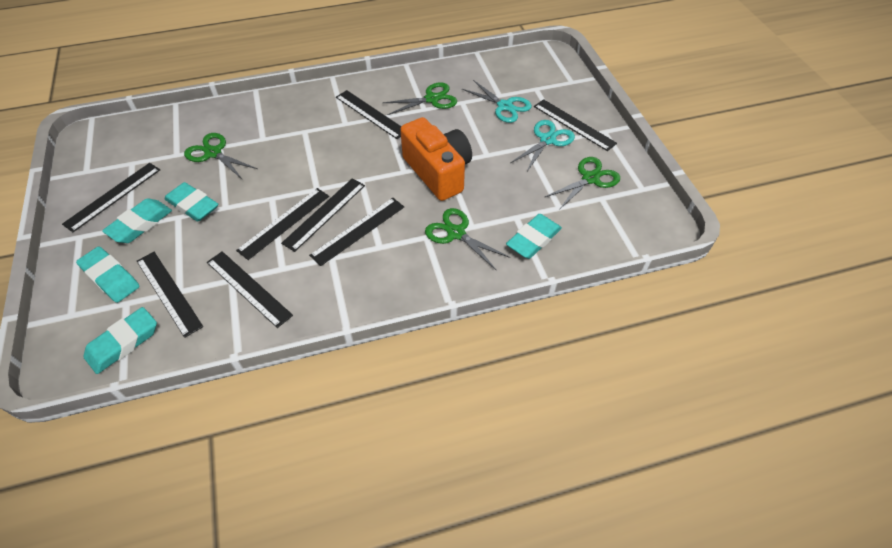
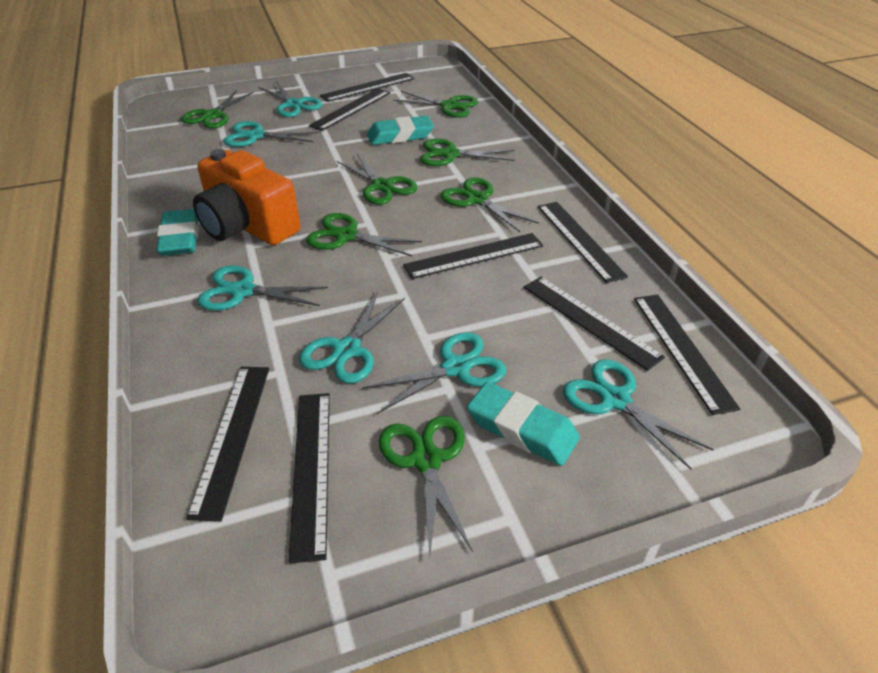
green scissors: 4 -> 7
turquoise eraser: 5 -> 3
turquoise scissors: 2 -> 6

